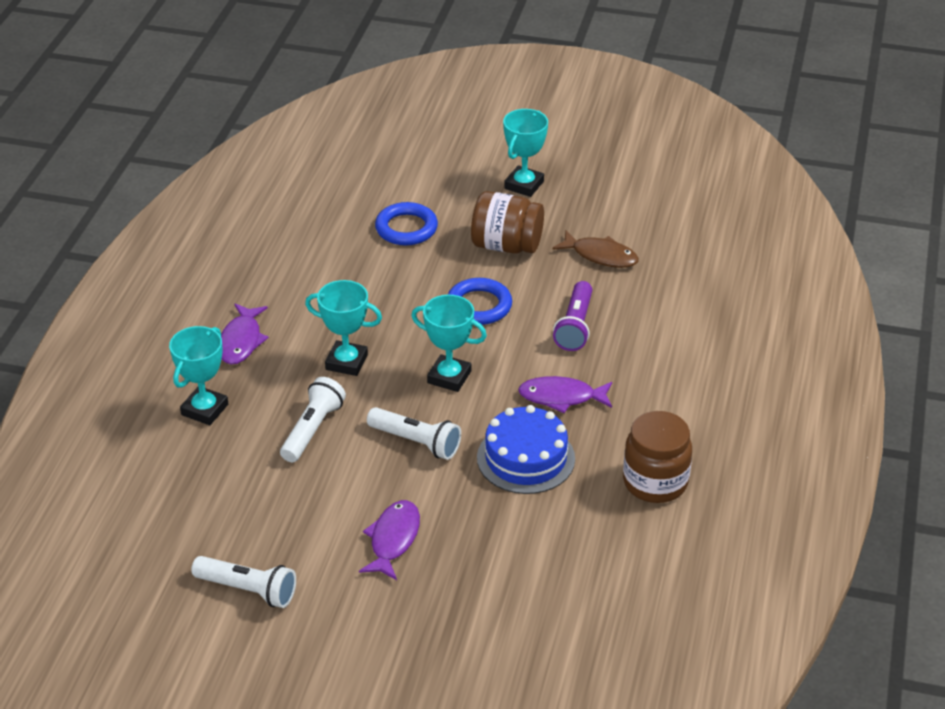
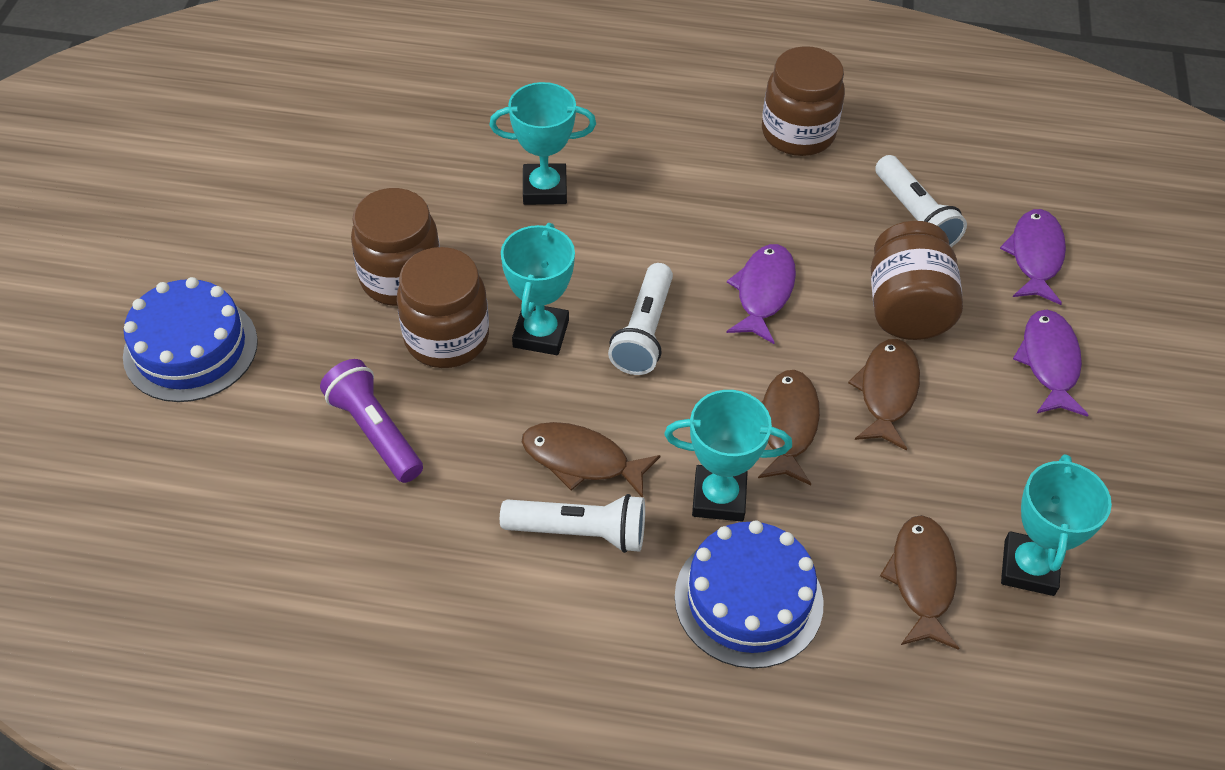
blue cake: 1 -> 2
blue ring: 2 -> 0
brown fish: 1 -> 4
brown jar: 2 -> 4

